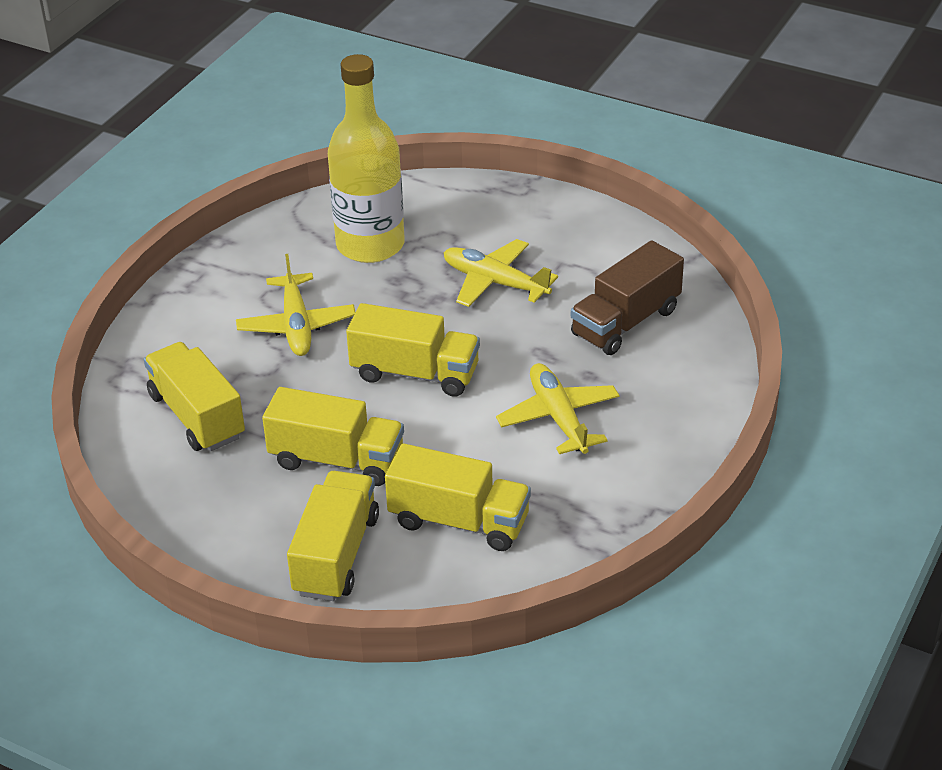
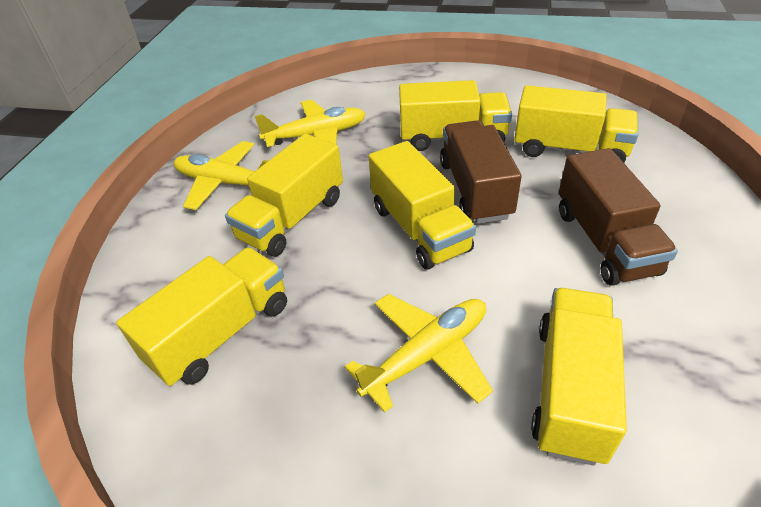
brown truck: 1 -> 2
yellow bottle: 1 -> 0
yellow truck: 5 -> 6

